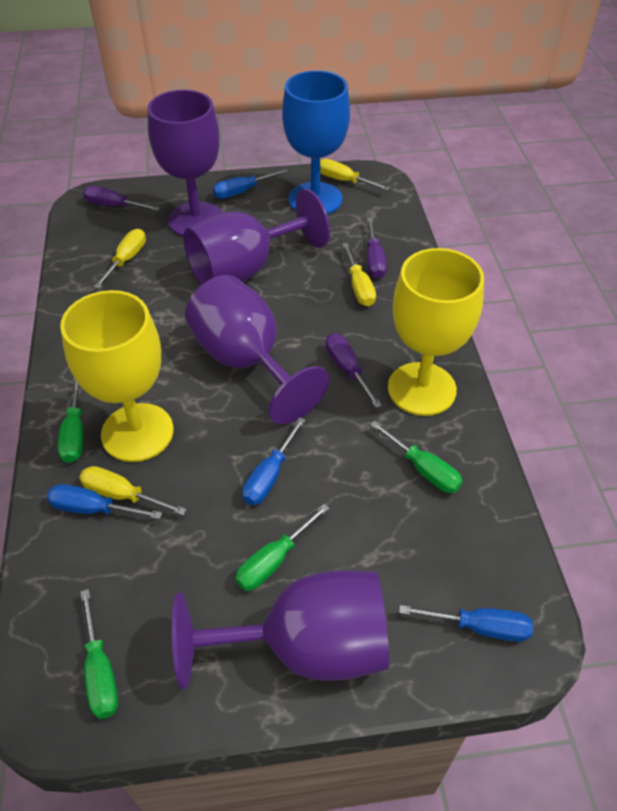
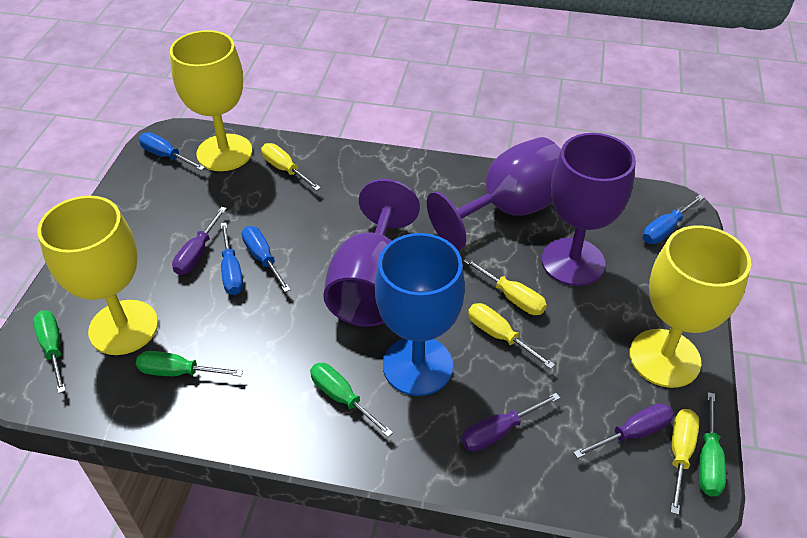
purple goblet: 4 -> 3
yellow goblet: 2 -> 3

